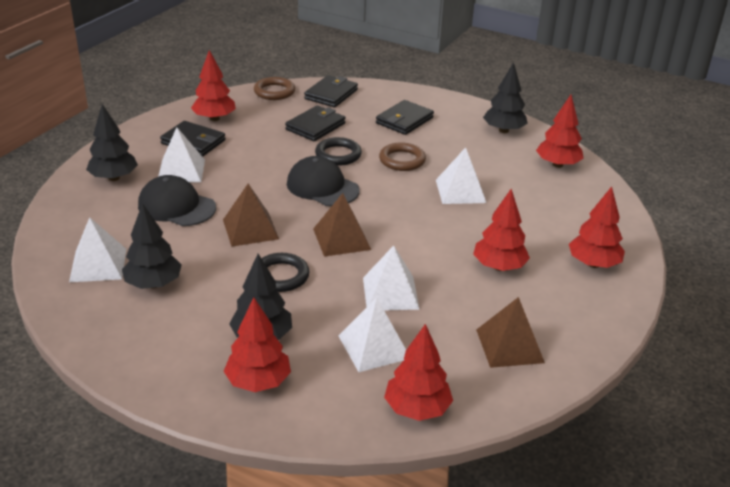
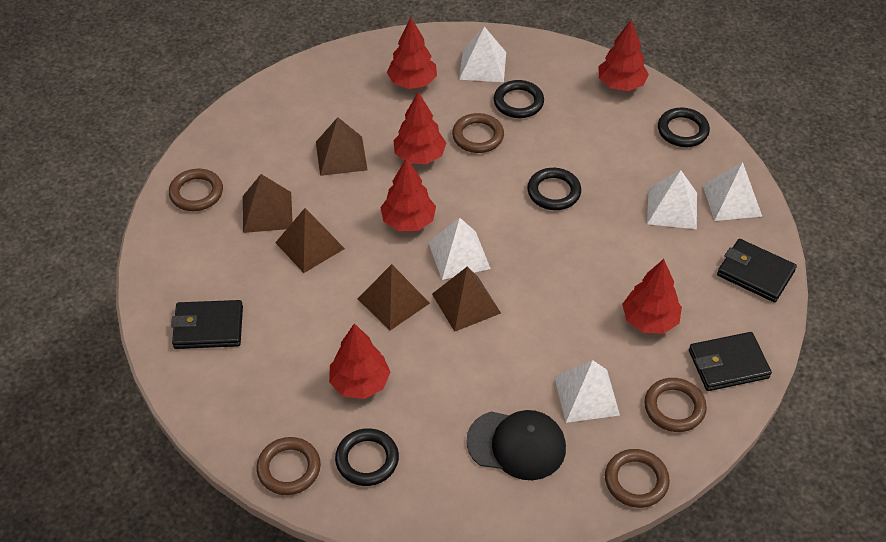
black cap: 2 -> 1
black ring: 2 -> 4
black tree: 4 -> 0
black wallet: 4 -> 3
brown pyramid: 3 -> 5
brown ring: 2 -> 5

